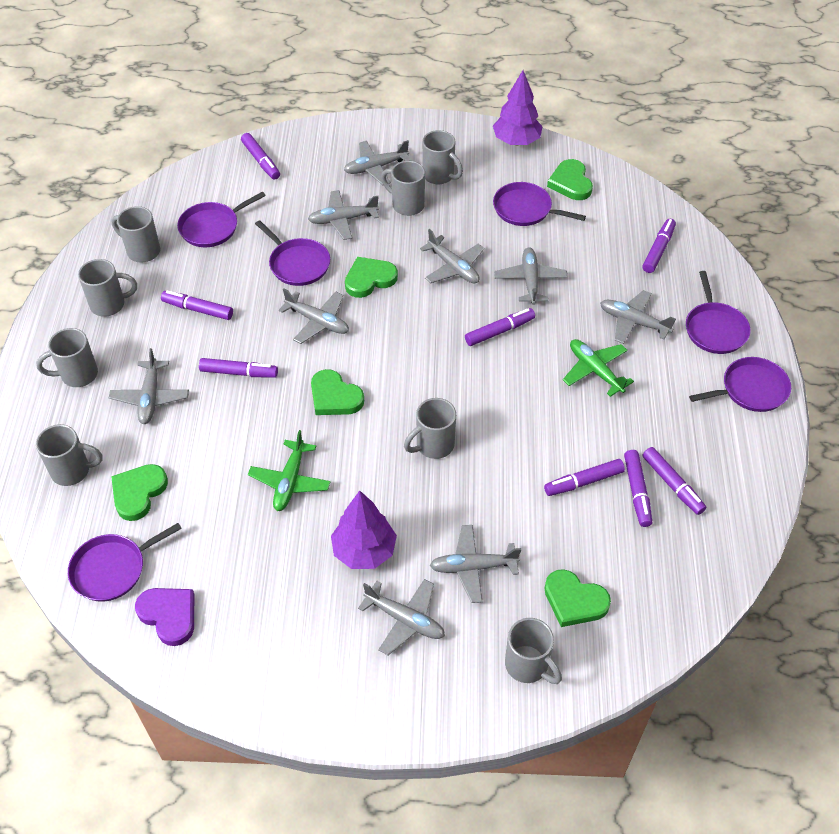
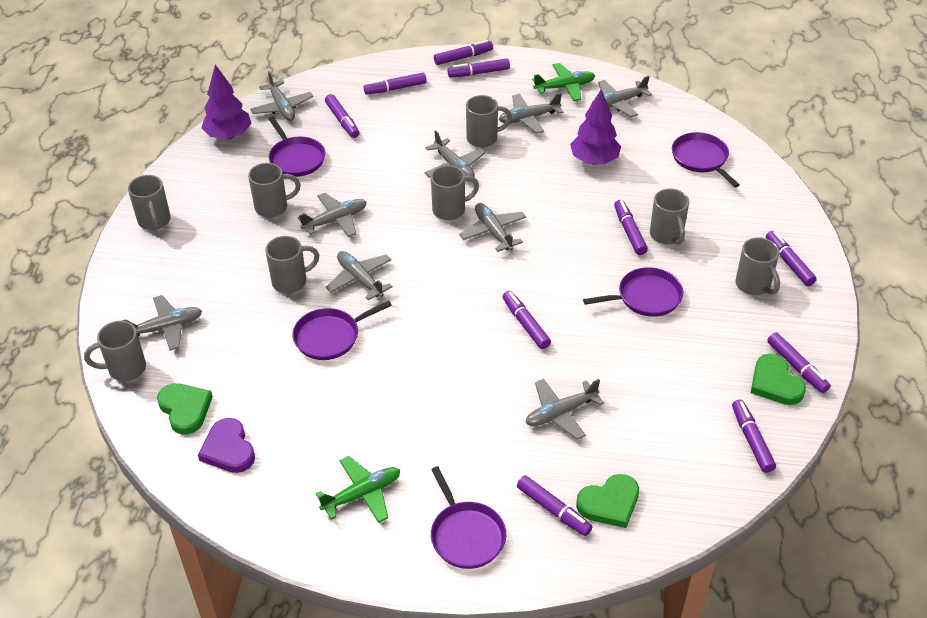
green heart: 5 -> 3
purple marker: 8 -> 10
purple pan: 6 -> 5

